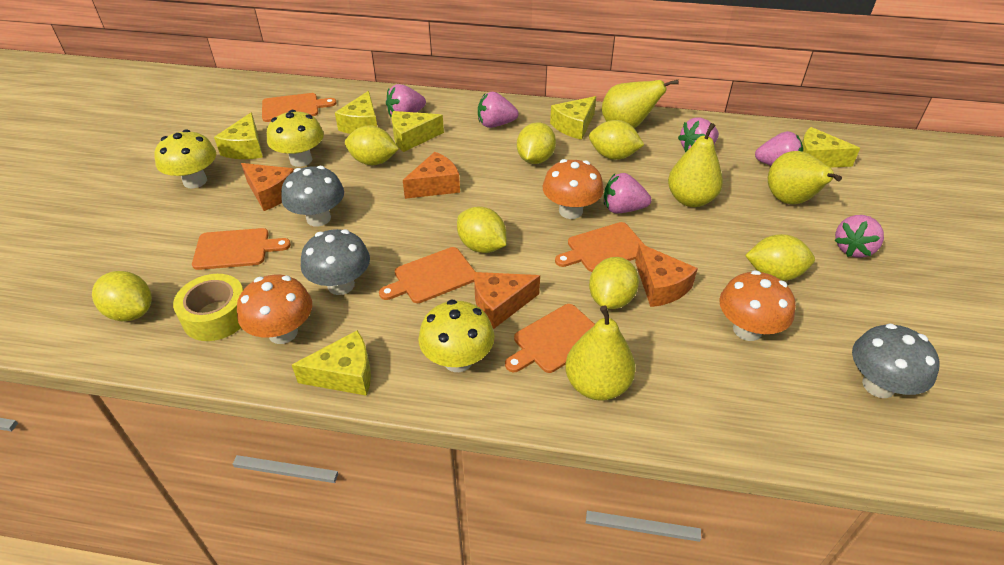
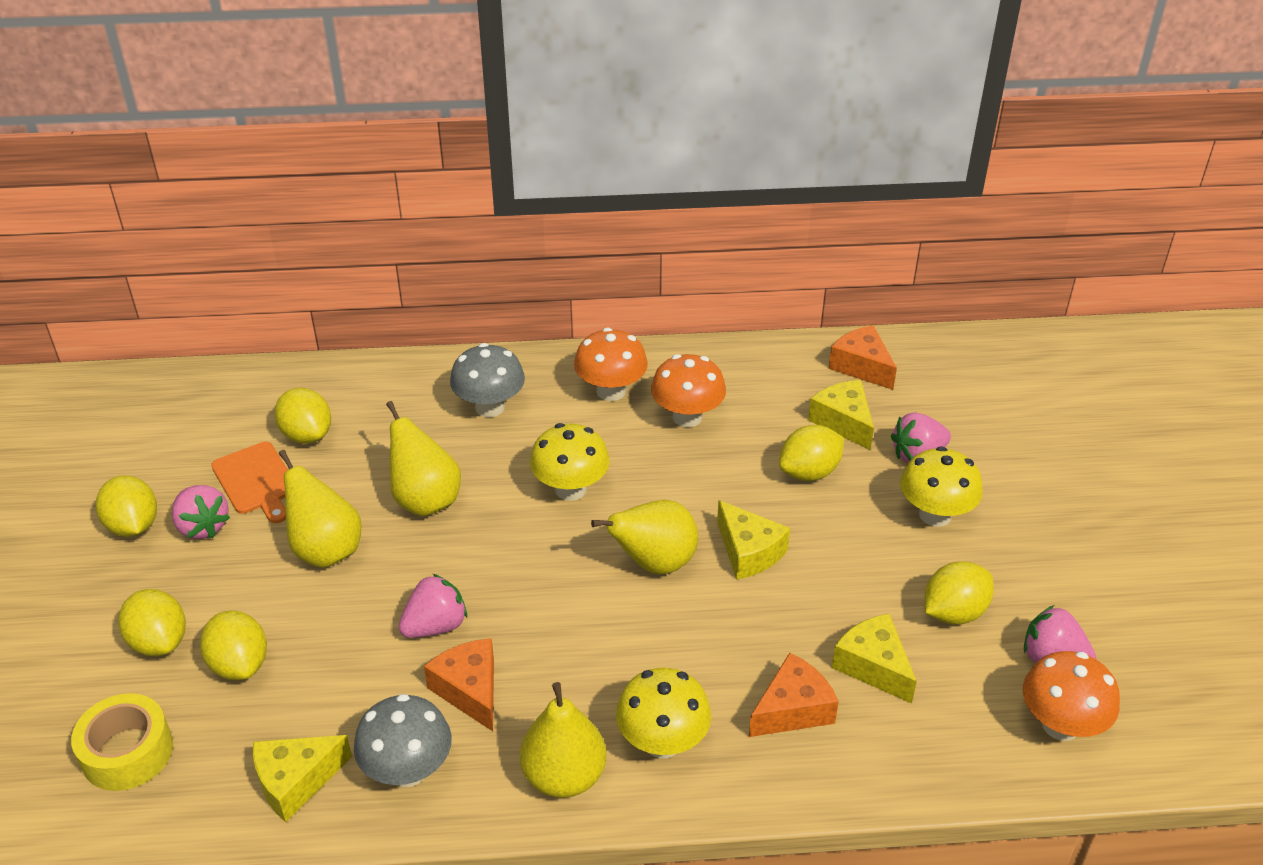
grey mushroom: 3 -> 2
orange cheese: 4 -> 3
orange cutting board: 5 -> 1
pink strawberry: 6 -> 4
yellow cheese: 6 -> 4
yellow lemon: 7 -> 6

